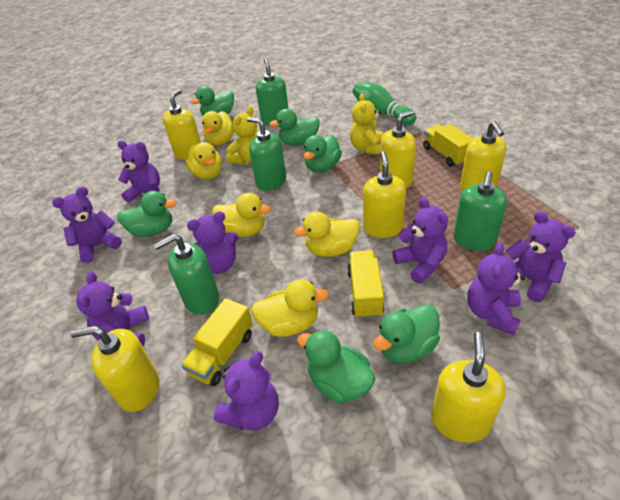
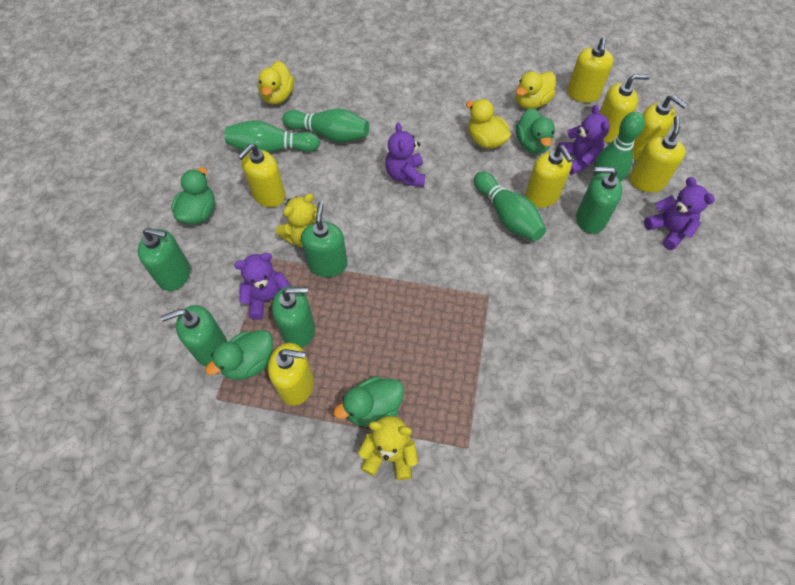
green bowling pin: 1 -> 4
green duck: 6 -> 4
green soap dispenser: 4 -> 5
purple teddy bear: 8 -> 4
yellow duck: 5 -> 3
yellow soap dispenser: 6 -> 7
yellow truck: 3 -> 0

